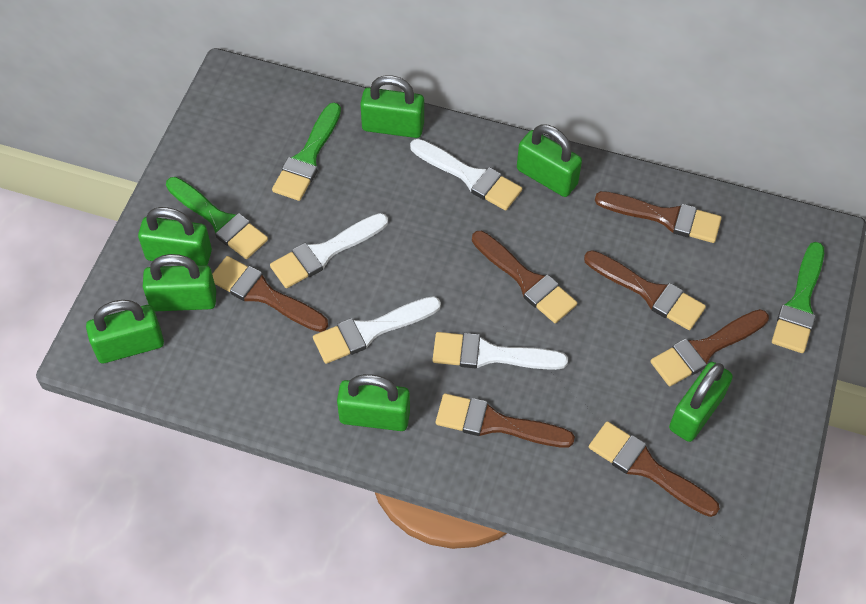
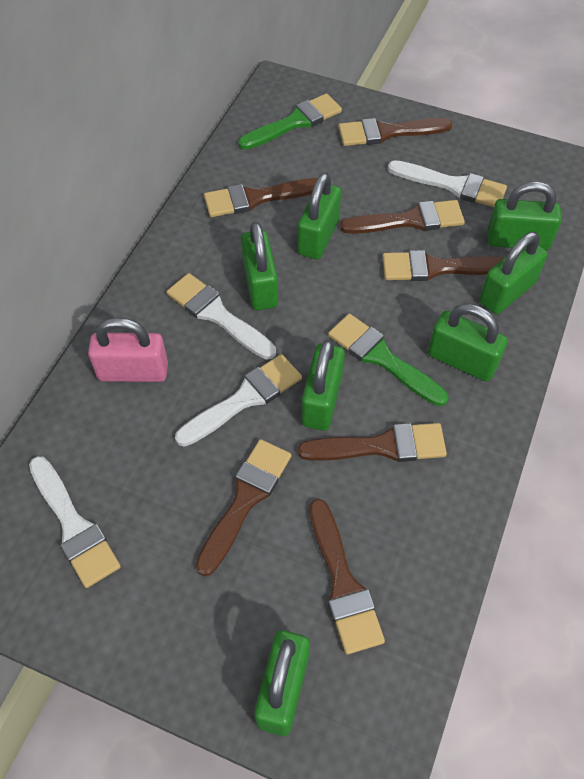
green brush: 3 -> 2
pink padlock: 0 -> 1

